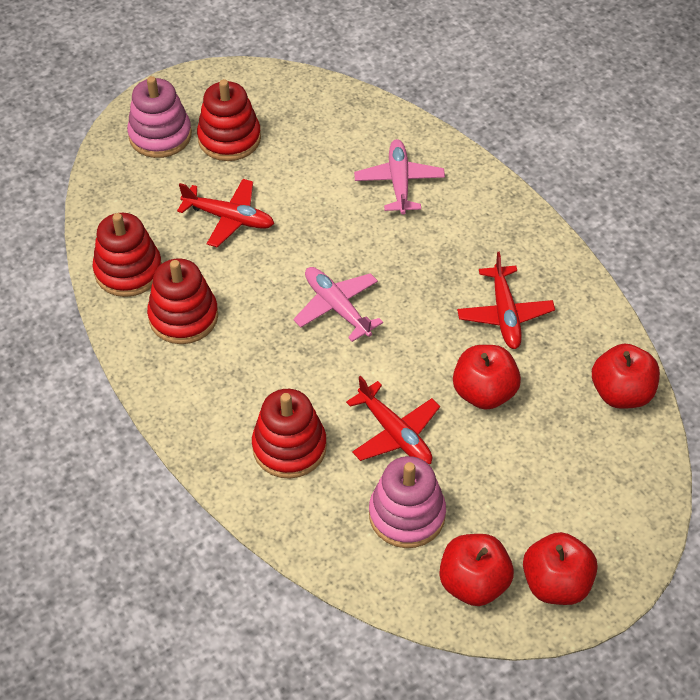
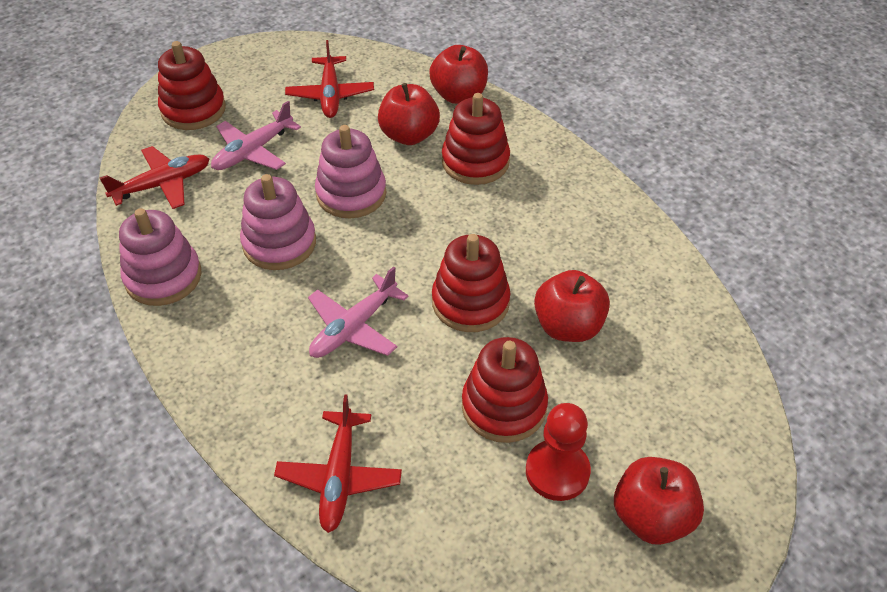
pink stacking toy: 2 -> 3
red pawn: 0 -> 1

